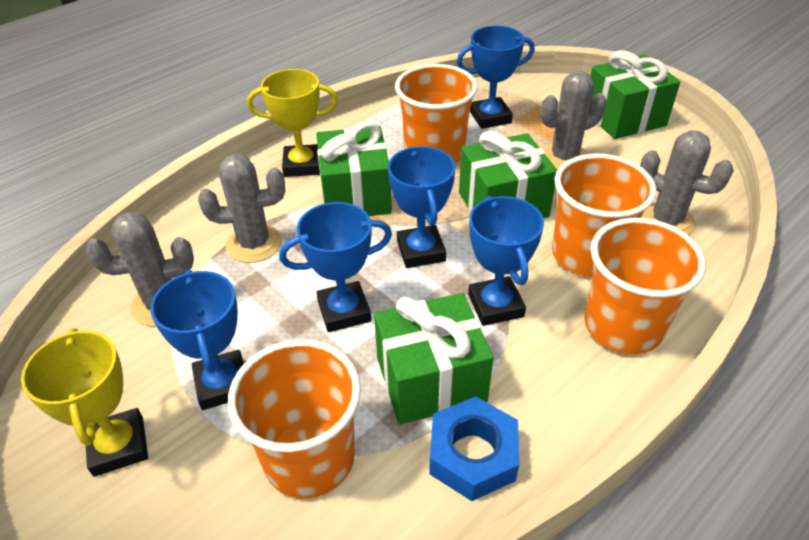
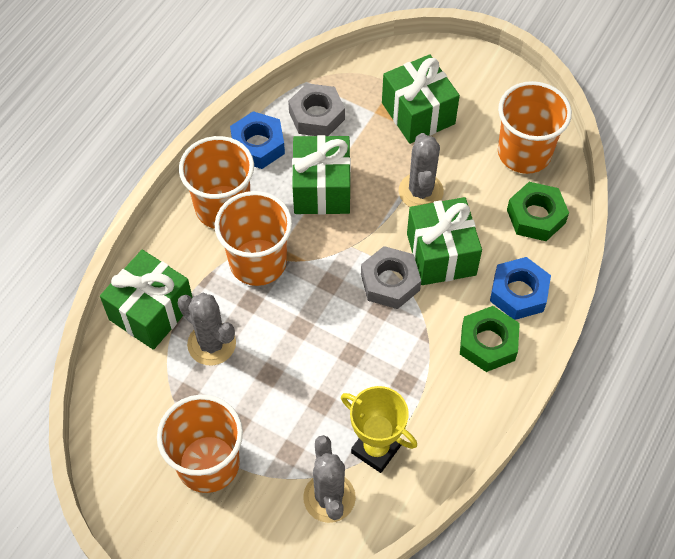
blue nut: 1 -> 2
blue trophy: 5 -> 0
green nut: 0 -> 2
grey cactus: 4 -> 3
grey nut: 0 -> 2
yellow trophy: 2 -> 1

